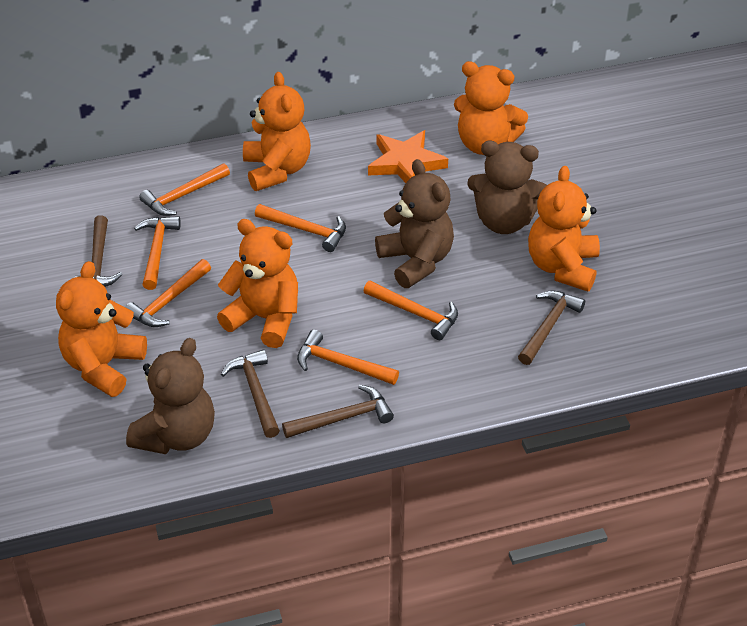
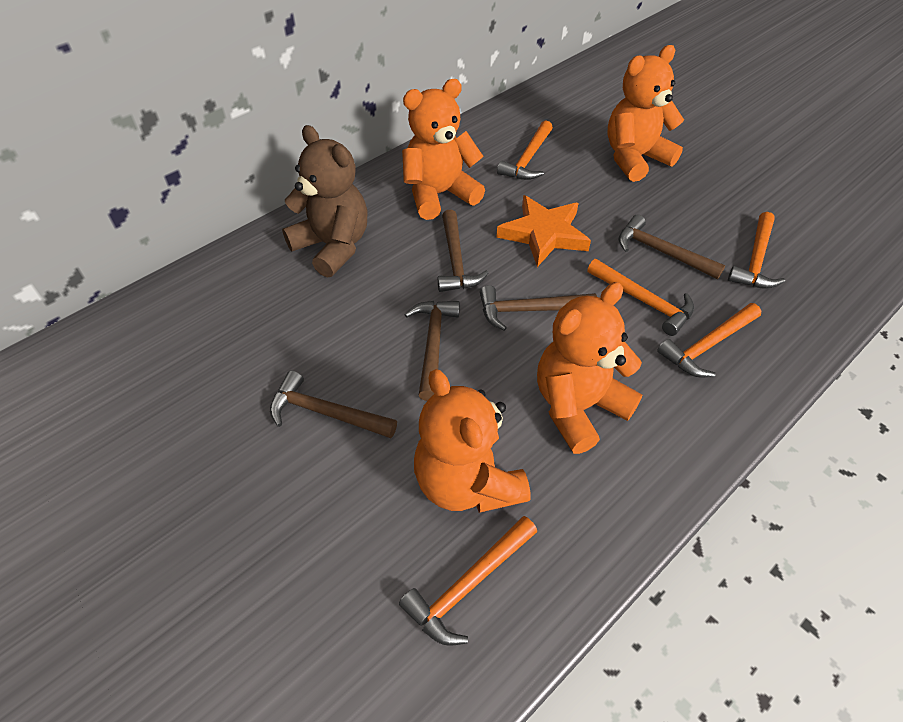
brown hammer: 4 -> 5
brown teddy bear: 3 -> 1
orange hammer: 6 -> 5
orange teddy bear: 5 -> 4

